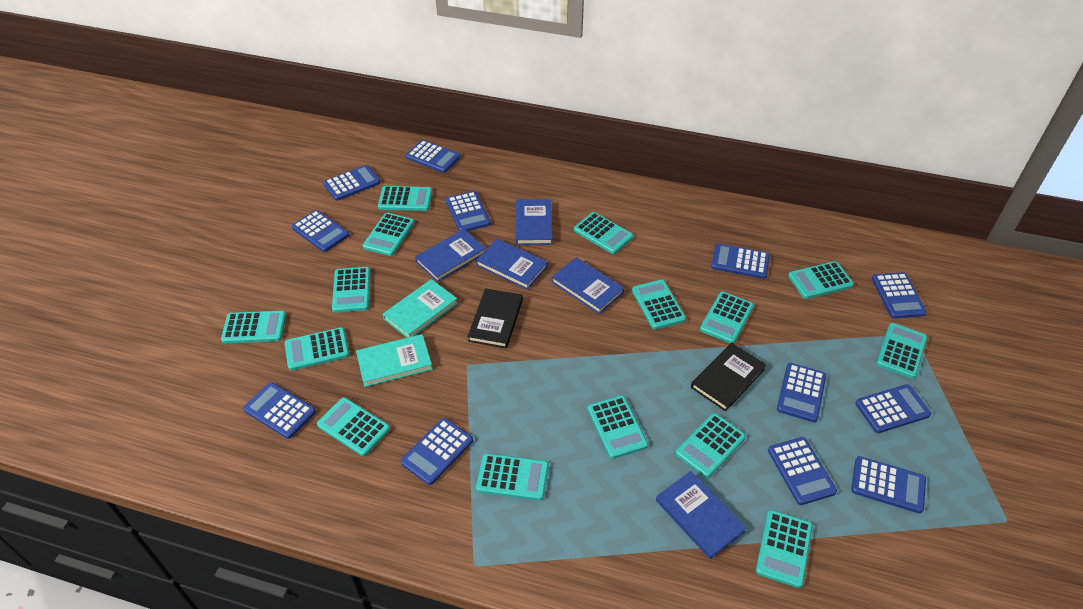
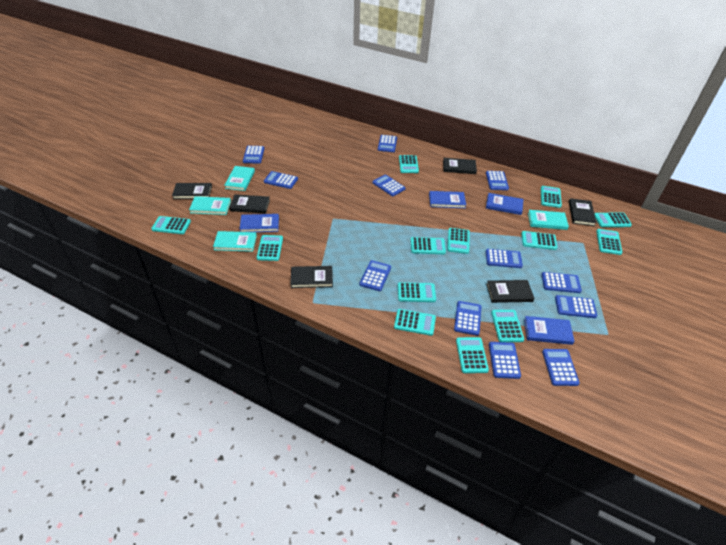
black book: 2 -> 6
blue book: 5 -> 4
turquoise book: 2 -> 4
turquoise calculator: 15 -> 13

